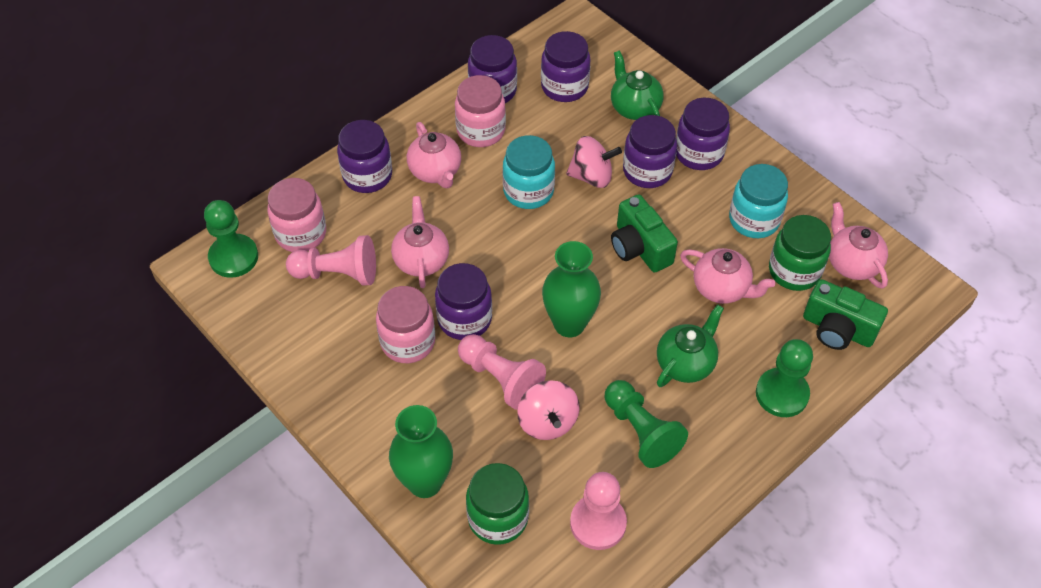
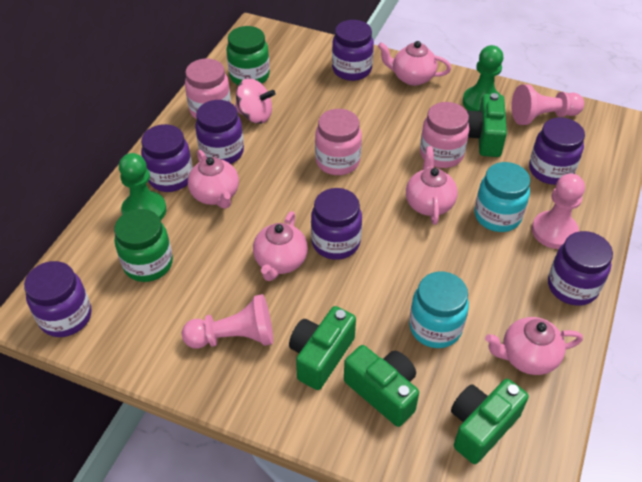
green camera: 2 -> 4
green pawn: 3 -> 2
green teapot: 2 -> 0
green vase: 2 -> 0
pink spinning top: 2 -> 1
pink teapot: 4 -> 5
purple jar: 6 -> 7

